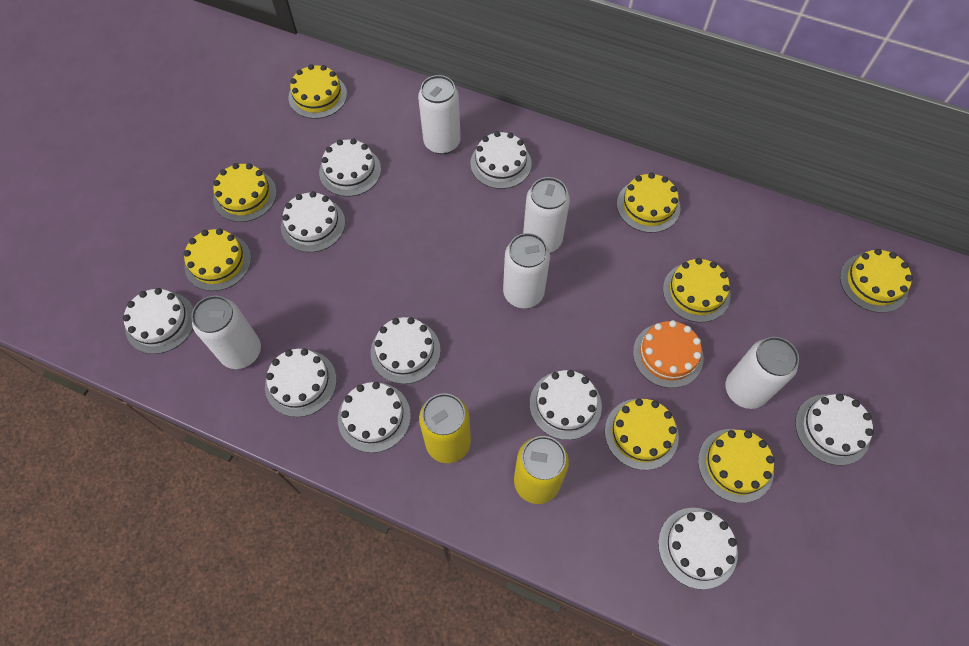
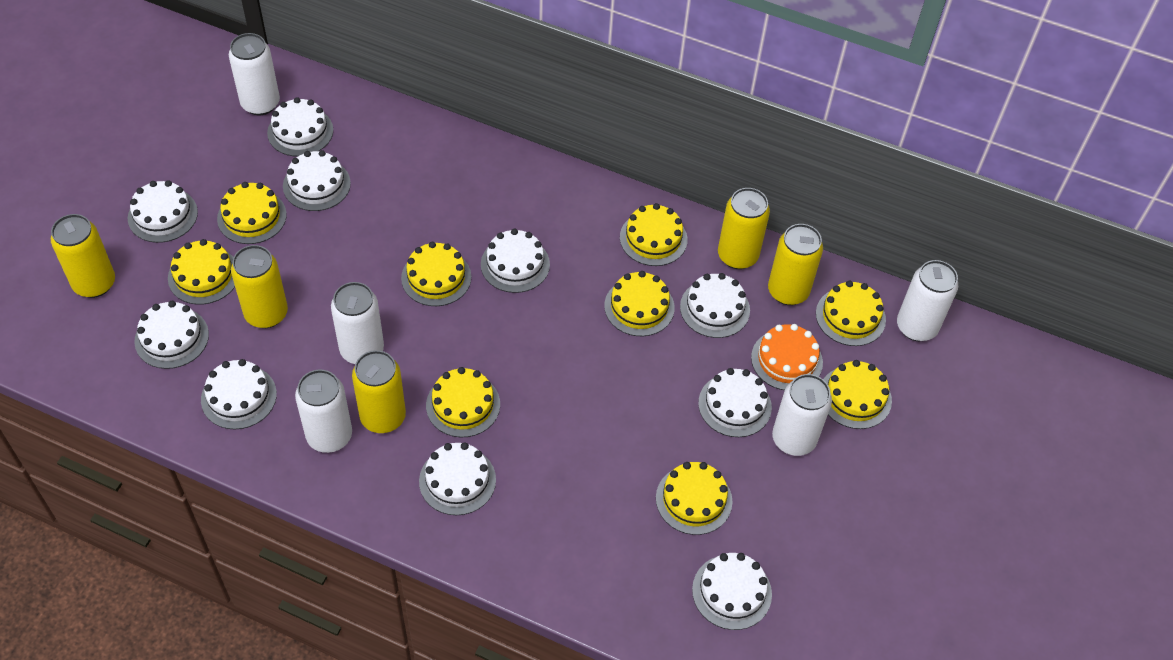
yellow cake: 8 -> 9
yellow can: 2 -> 5

